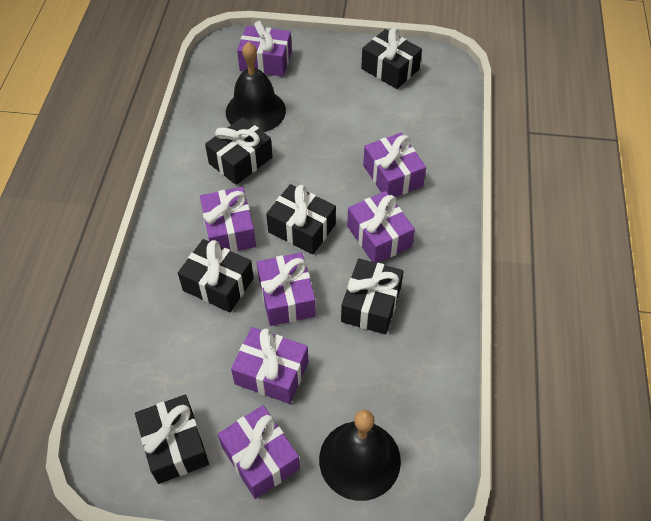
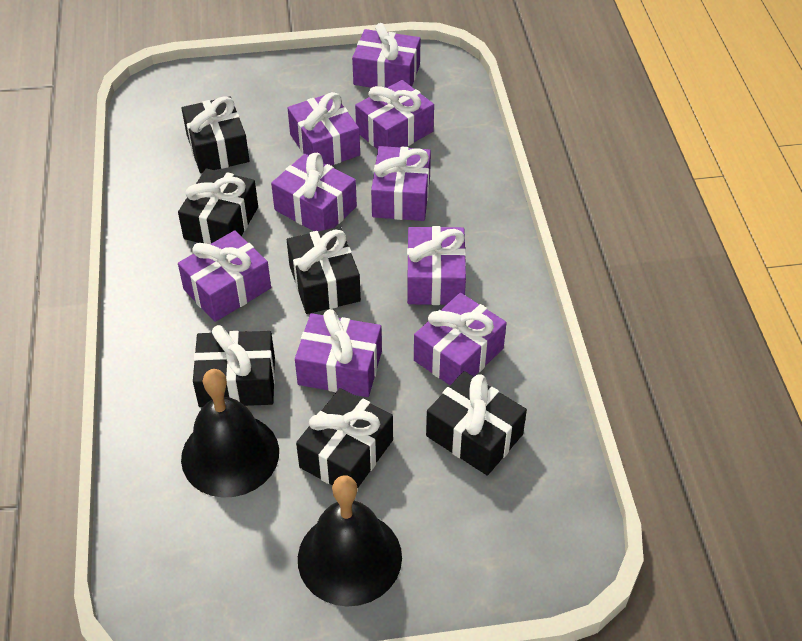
purple gift: 7 -> 9

